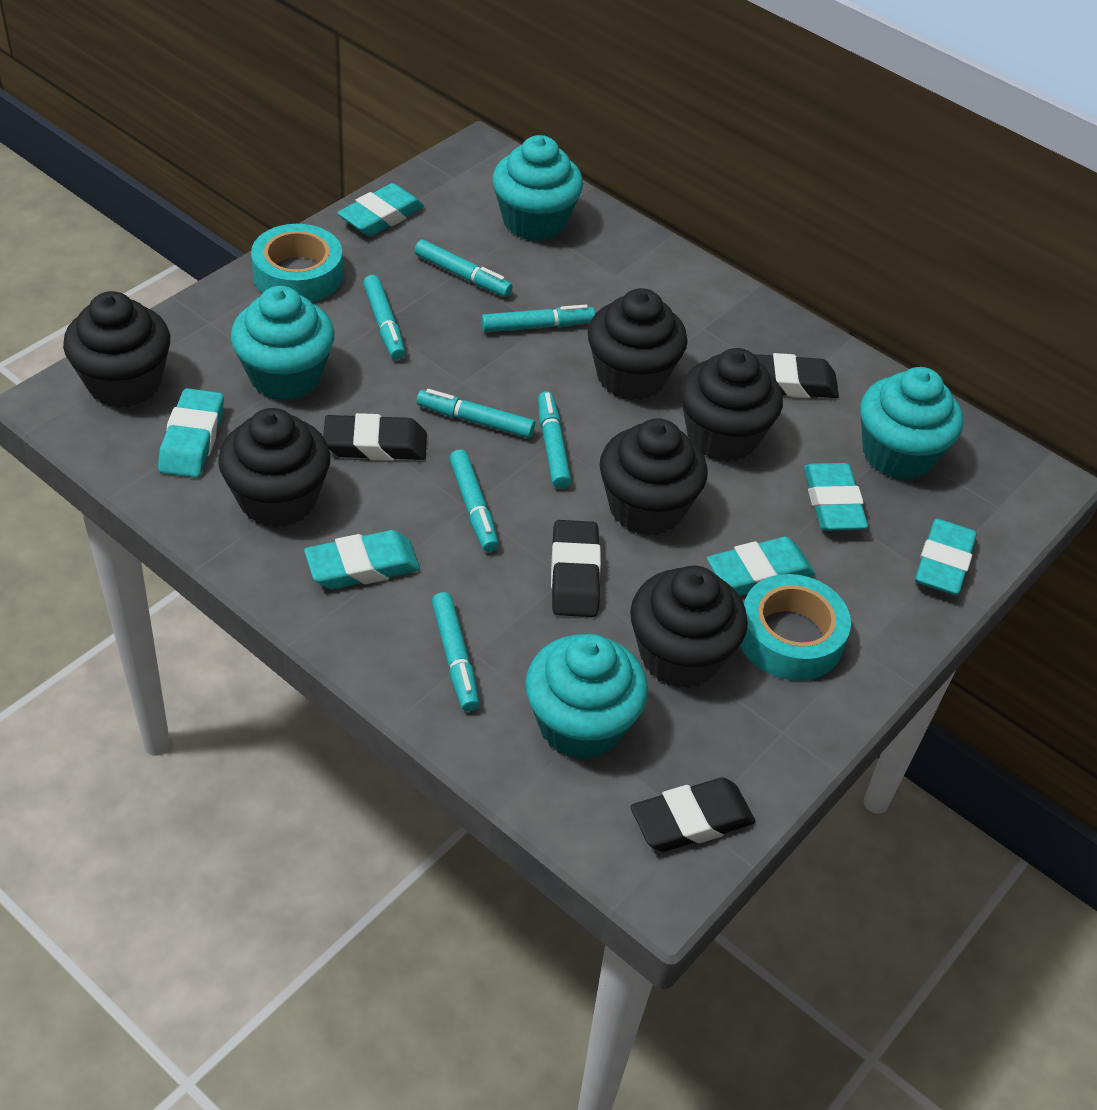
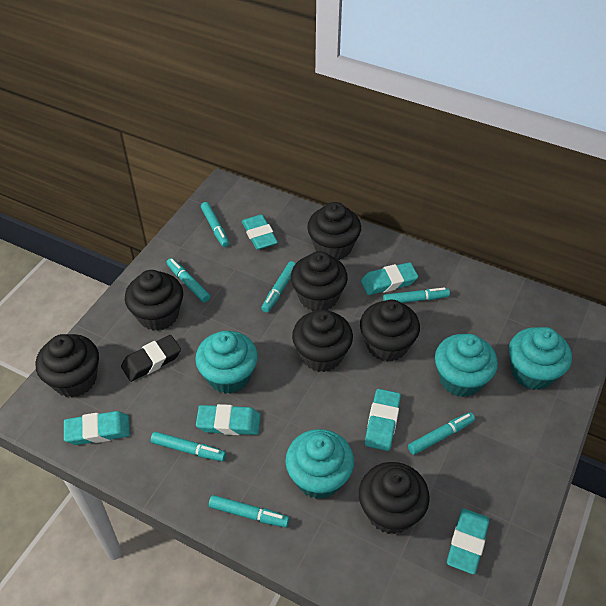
black cupcake: 6 -> 7
black eraser: 4 -> 1
turquoise tape: 2 -> 0

